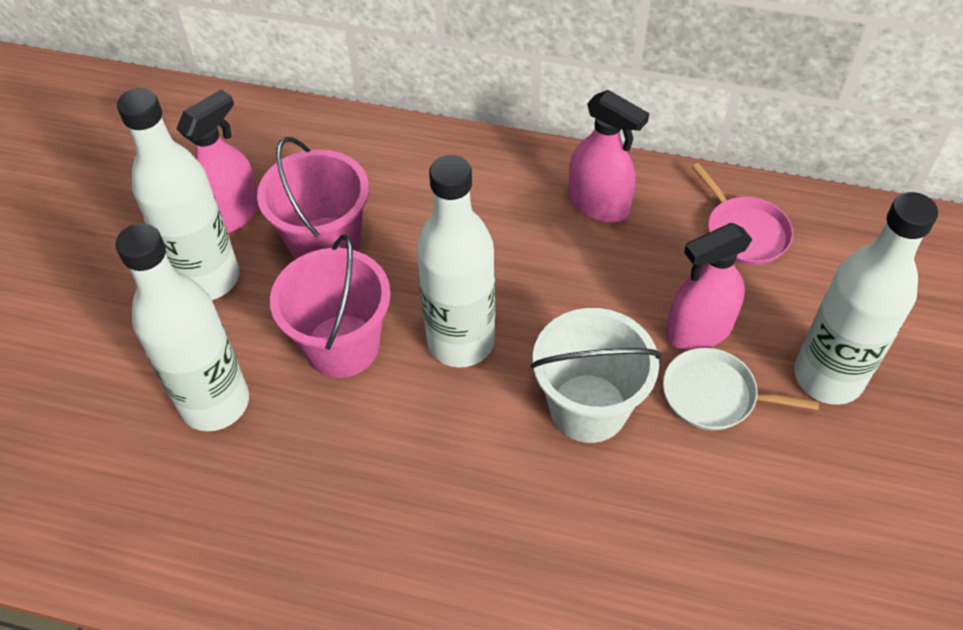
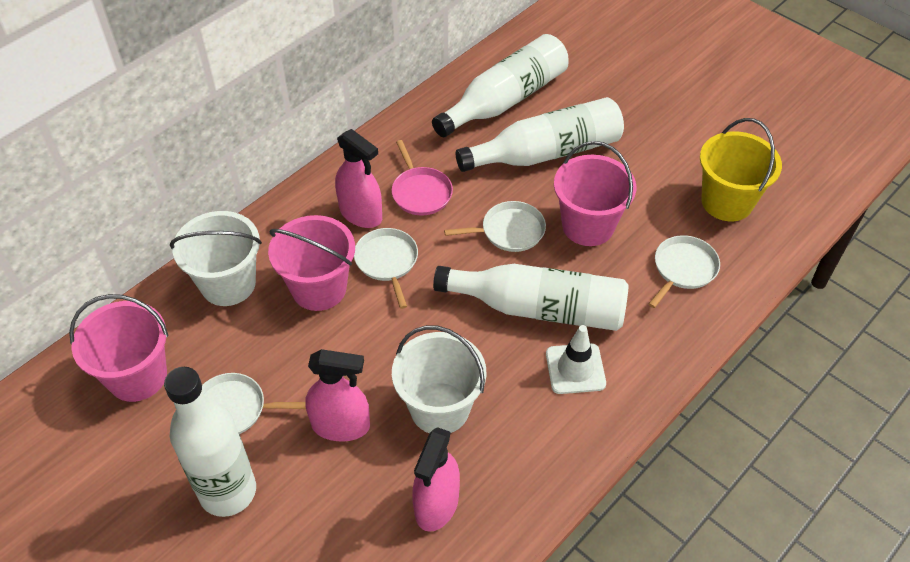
pink bucket: 2 -> 3
white bucket: 1 -> 2
white pan: 1 -> 4
white traffic cone: 0 -> 1
yellow bucket: 0 -> 1

